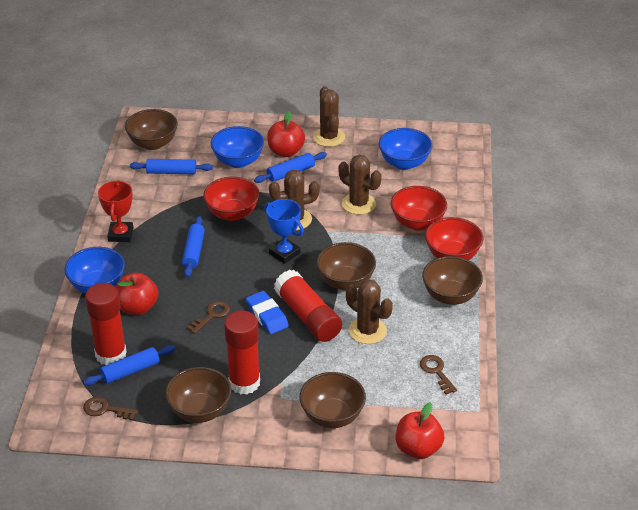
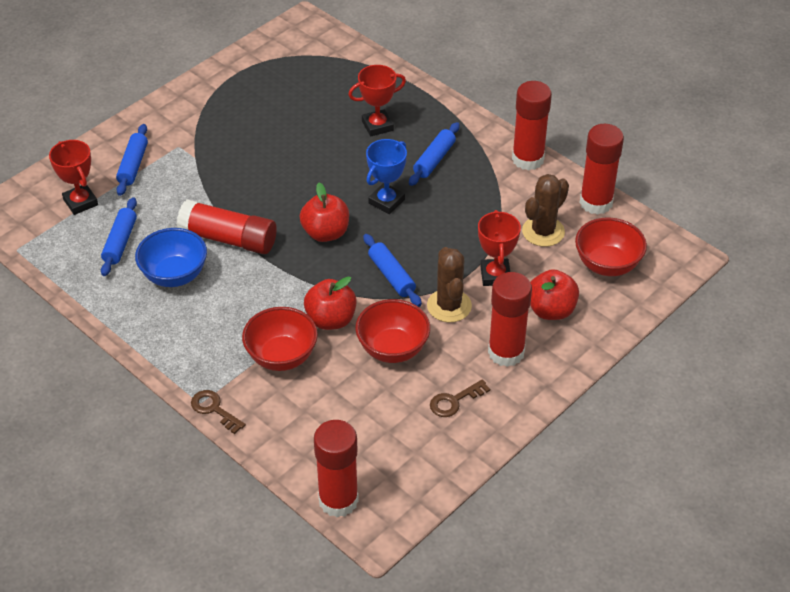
blue bowl: 3 -> 1
blue eraser: 1 -> 0
brown bowl: 5 -> 0
brown cactus: 4 -> 2
brown key: 3 -> 2
red glue stick: 3 -> 5
red trophy: 1 -> 3

